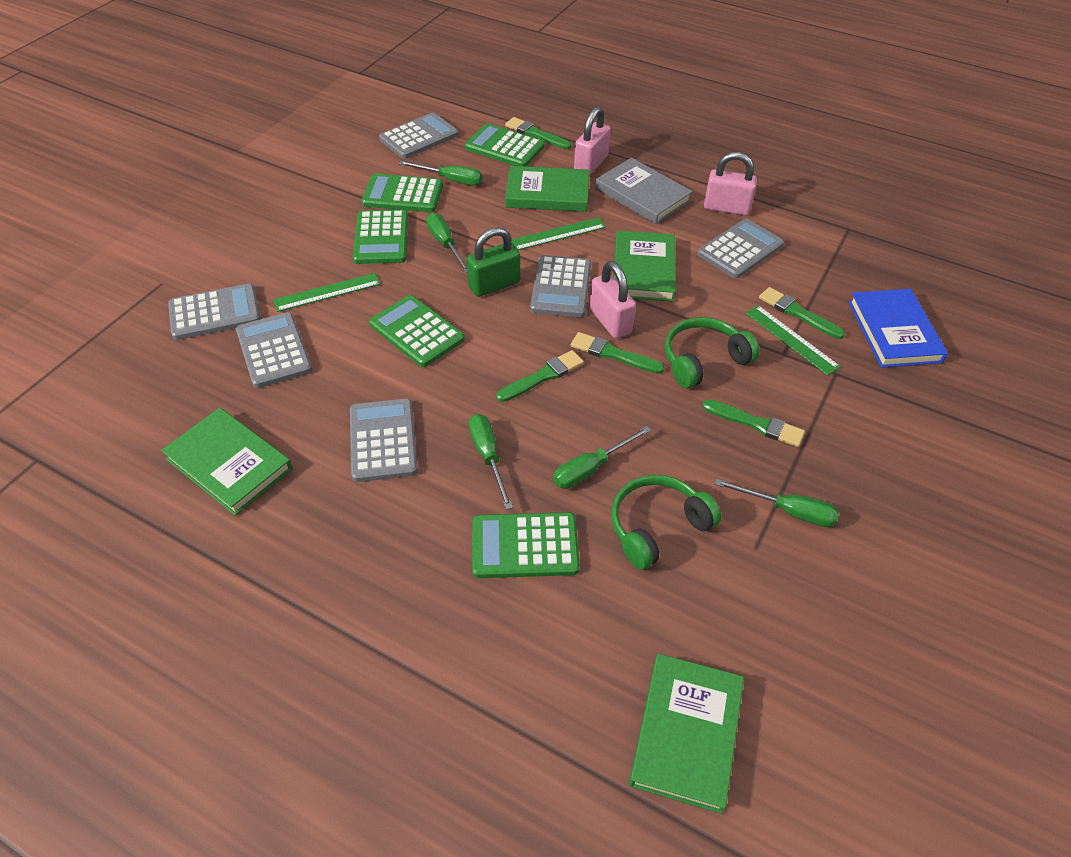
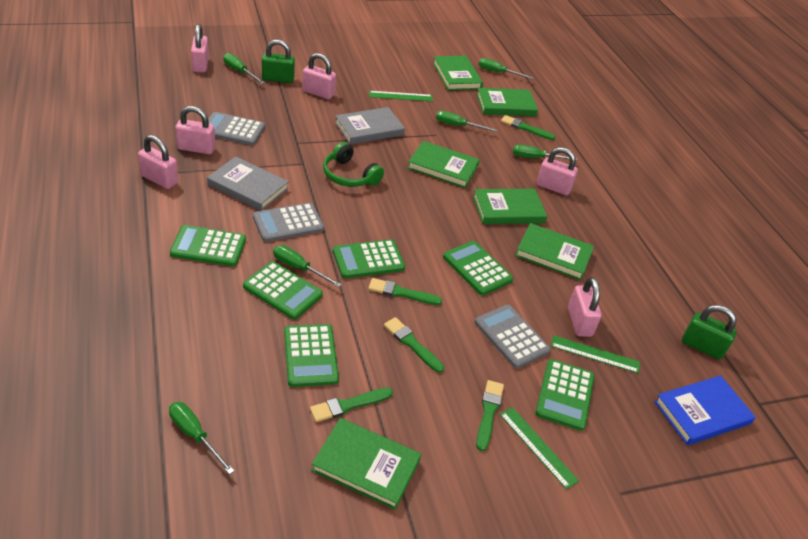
green book: 4 -> 6
green calculator: 5 -> 6
green headphones: 2 -> 1
green padlock: 1 -> 2
green screwdriver: 5 -> 6
grey book: 1 -> 2
grey calculator: 6 -> 3
pink padlock: 3 -> 6

